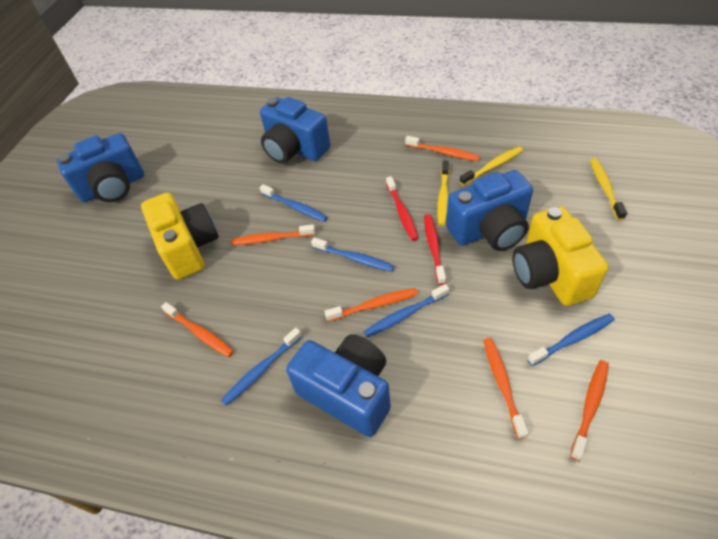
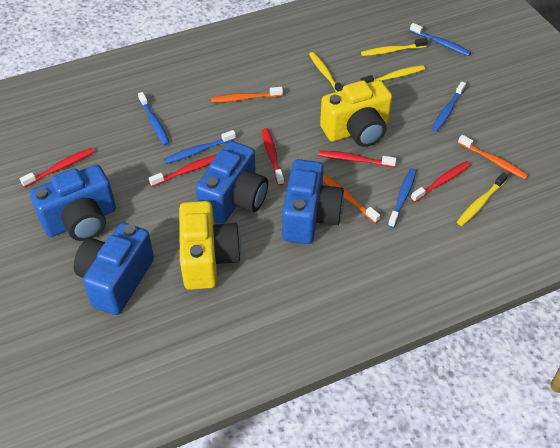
orange toothbrush: 6 -> 3
red toothbrush: 2 -> 5
yellow toothbrush: 3 -> 4

